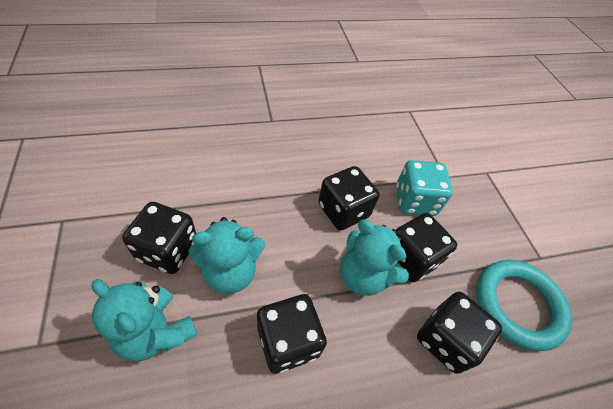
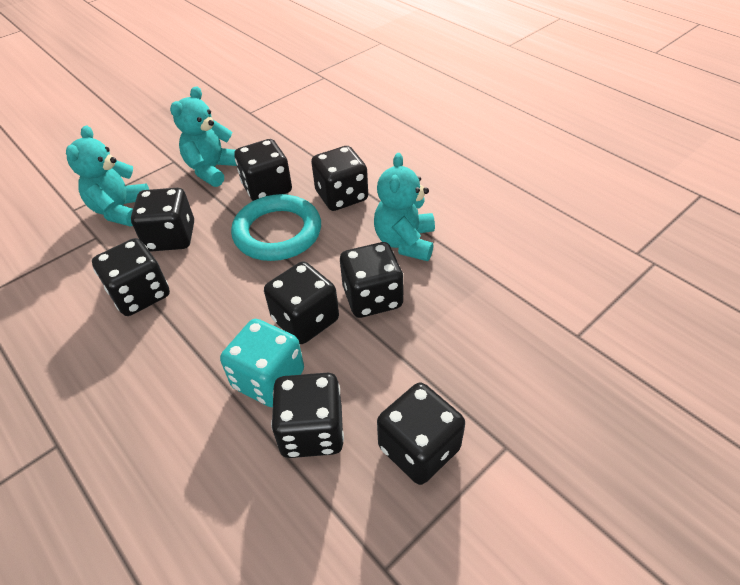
black dice: 5 -> 8

